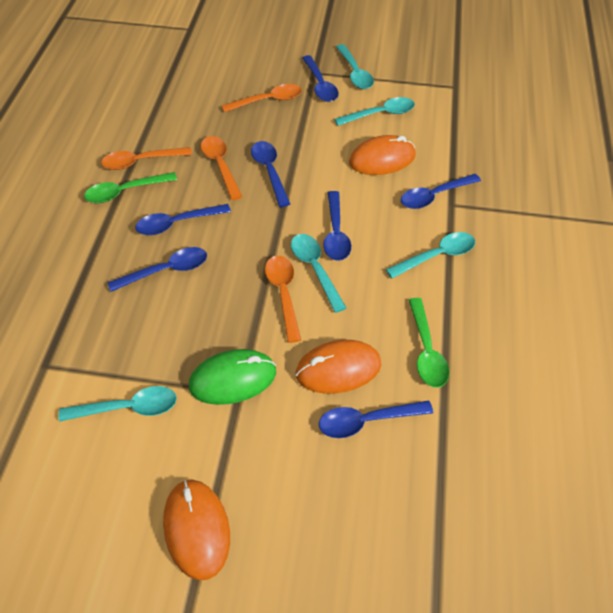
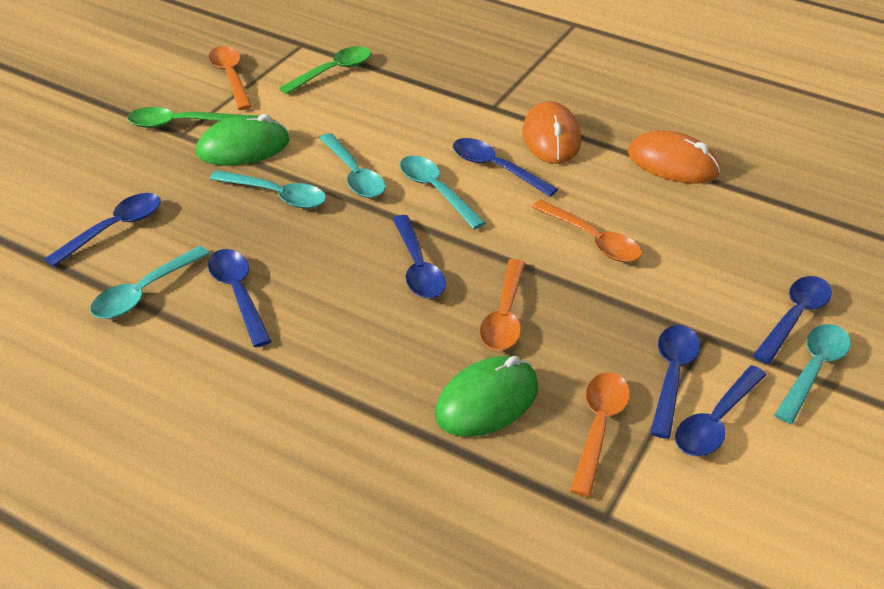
green mouse: 1 -> 2
orange mouse: 3 -> 2

